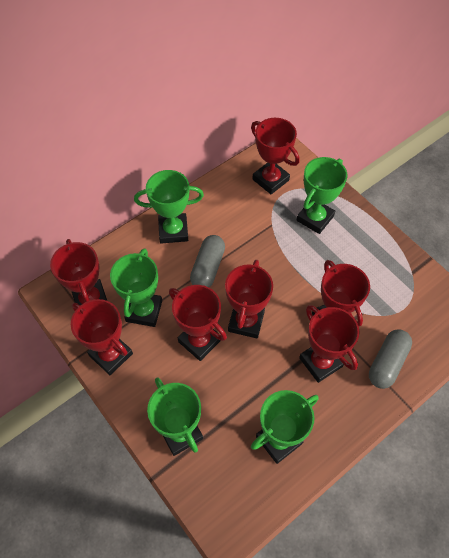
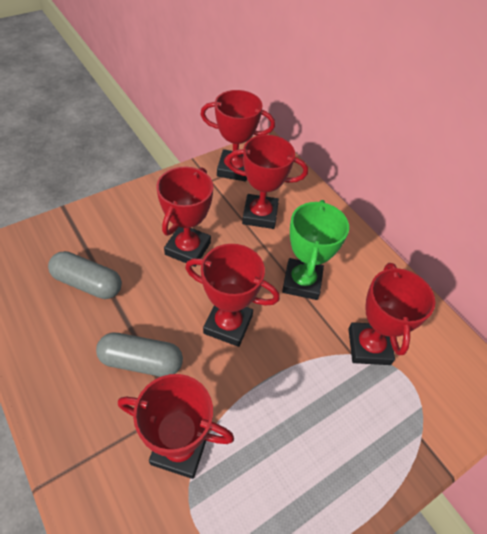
green trophy: 5 -> 1
red trophy: 7 -> 6

